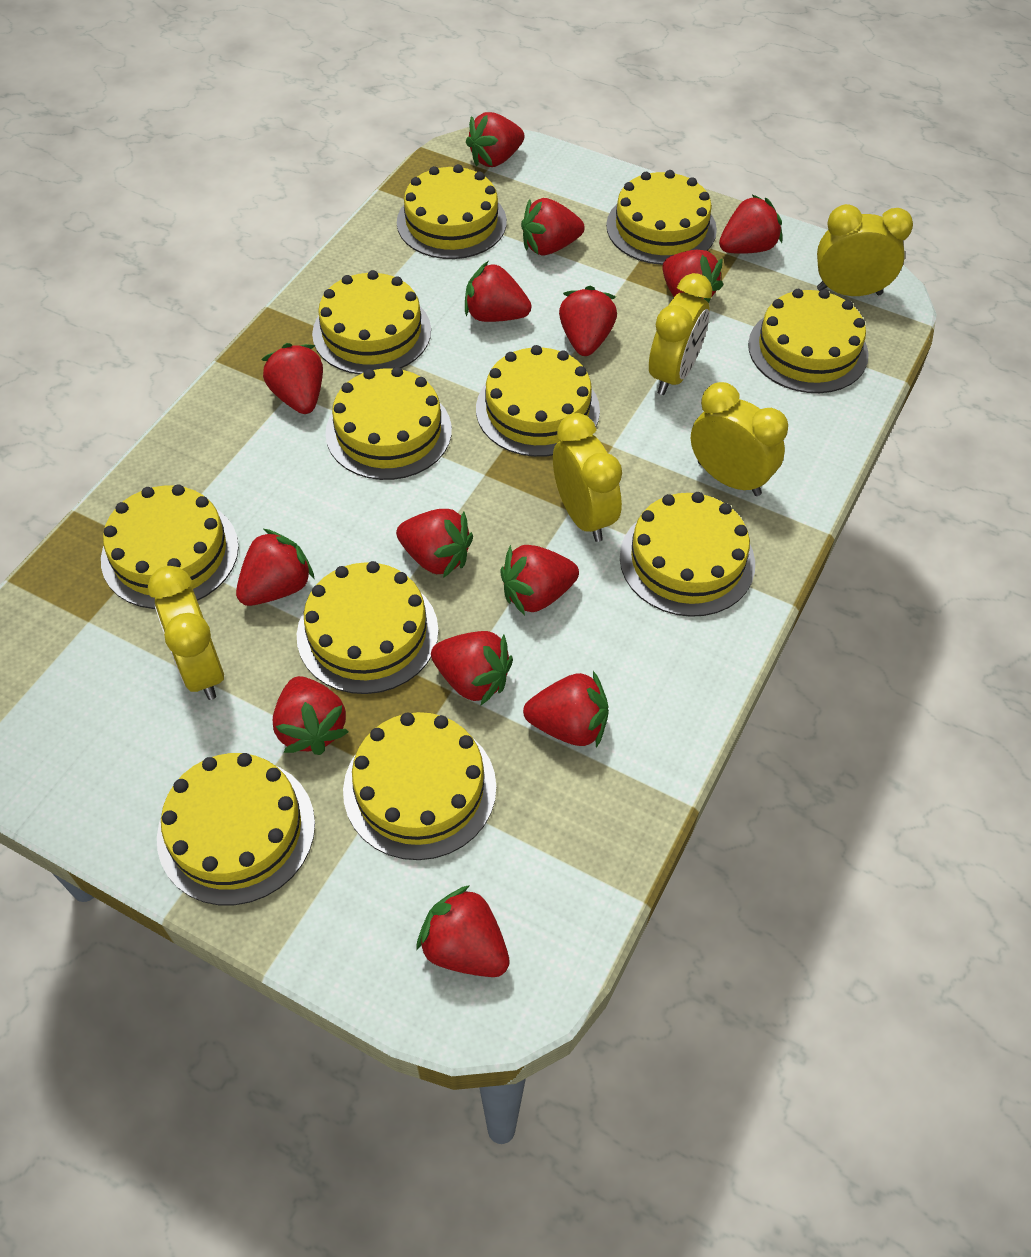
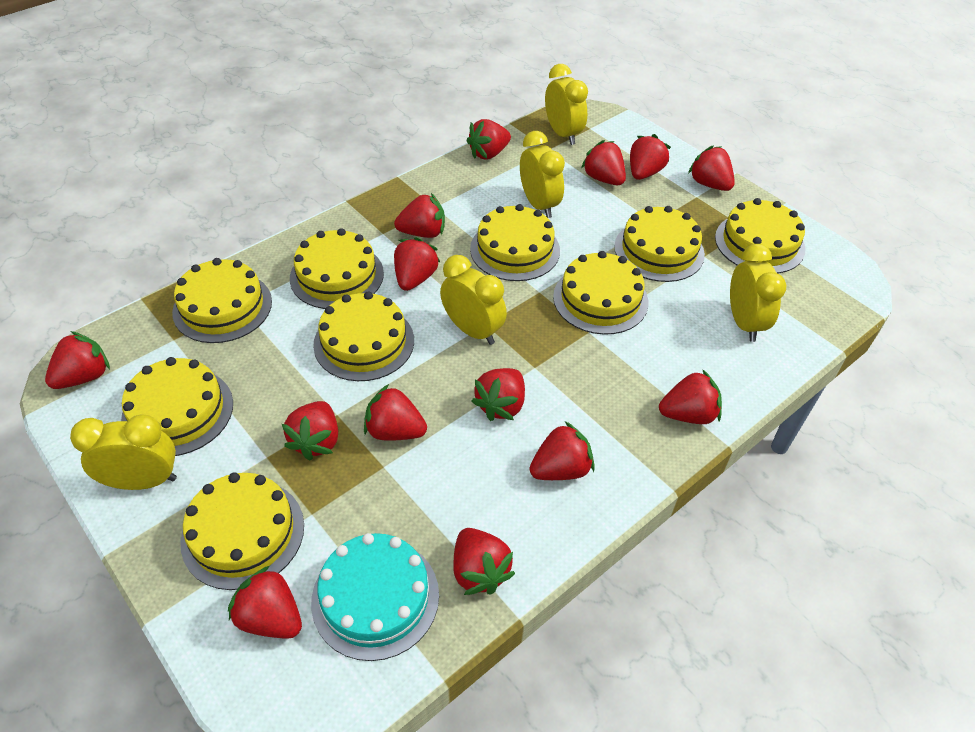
turquoise cake: 0 -> 1
yellow cake: 11 -> 9

